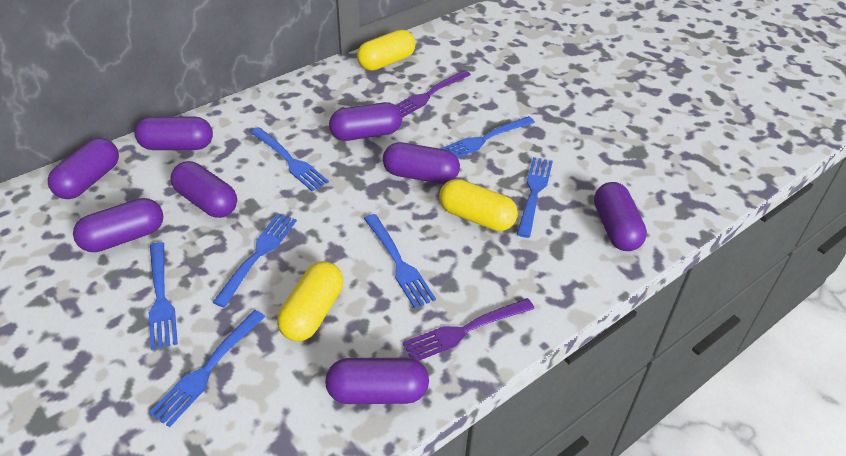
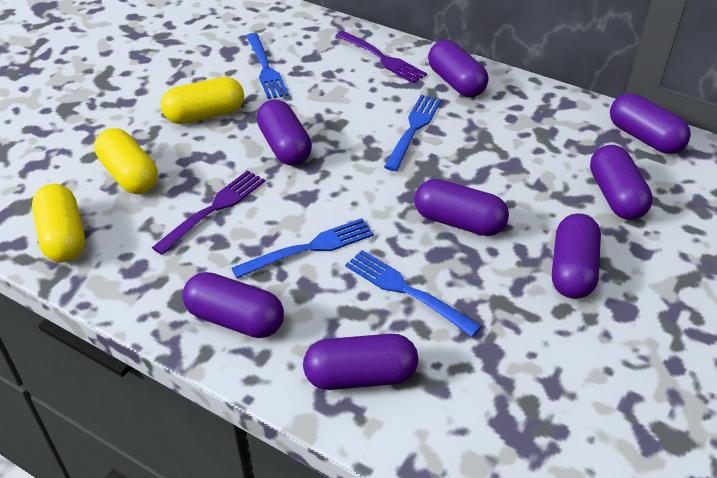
blue fork: 7 -> 4

